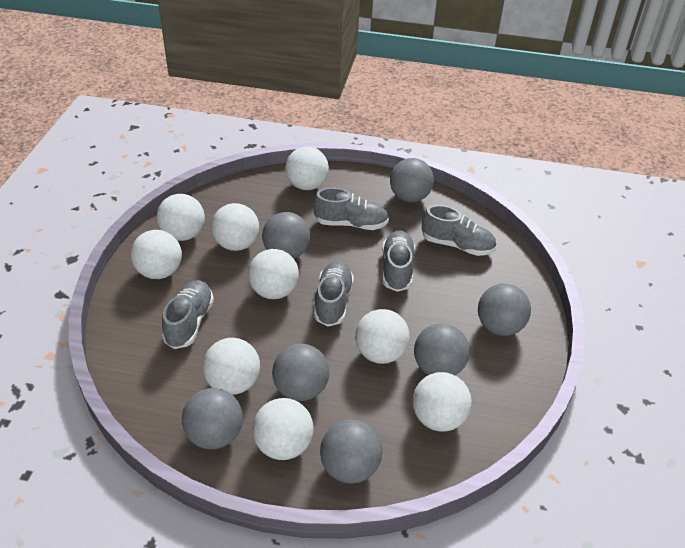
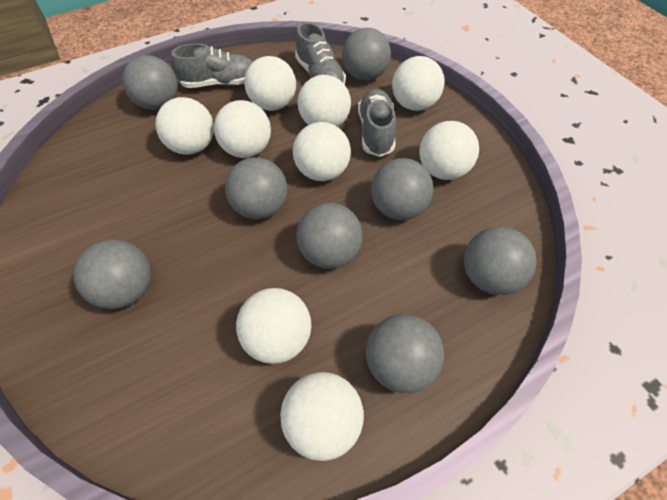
grey ball: 7 -> 8
grey shoe: 5 -> 3

